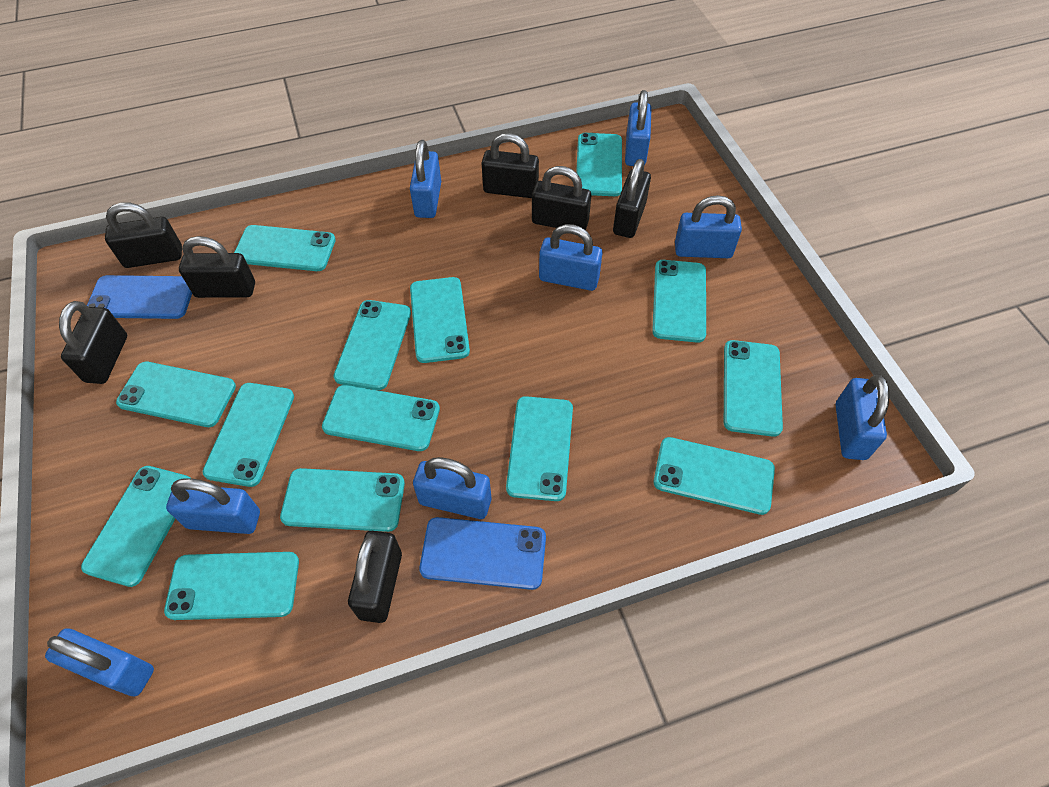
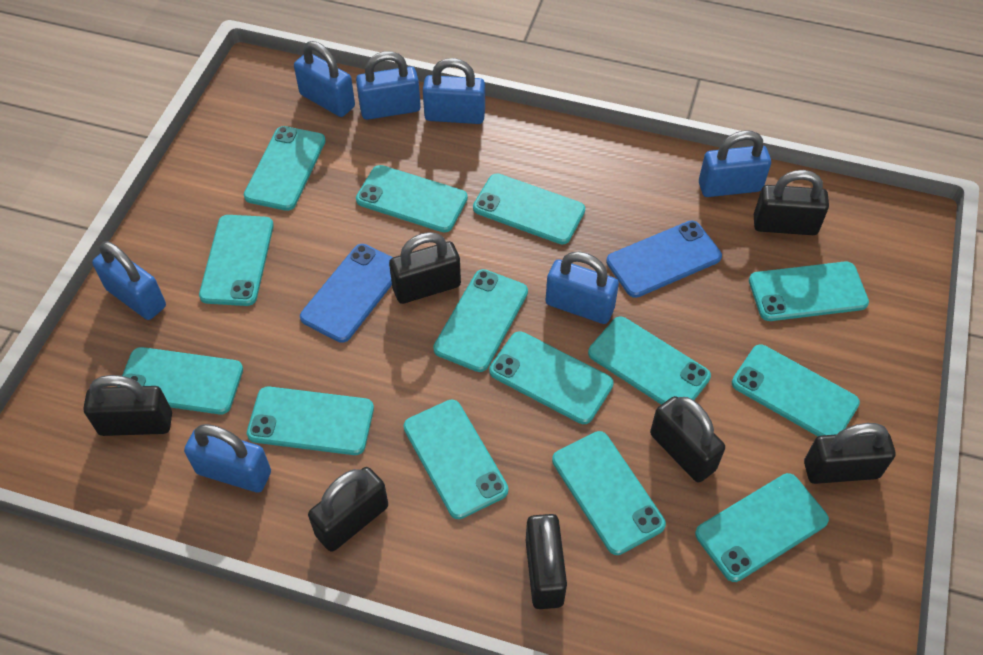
blue padlock: 8 -> 7

